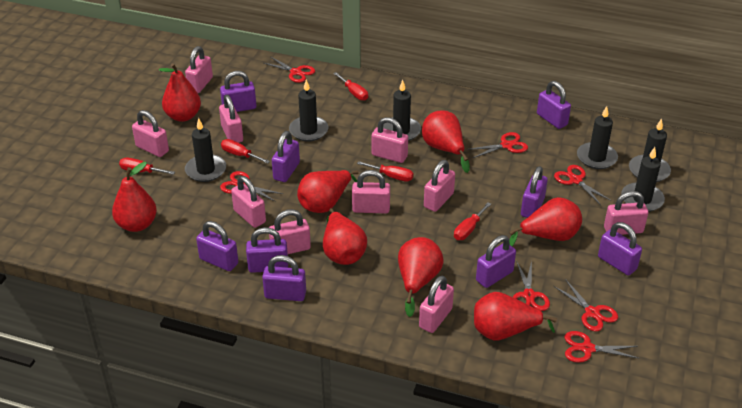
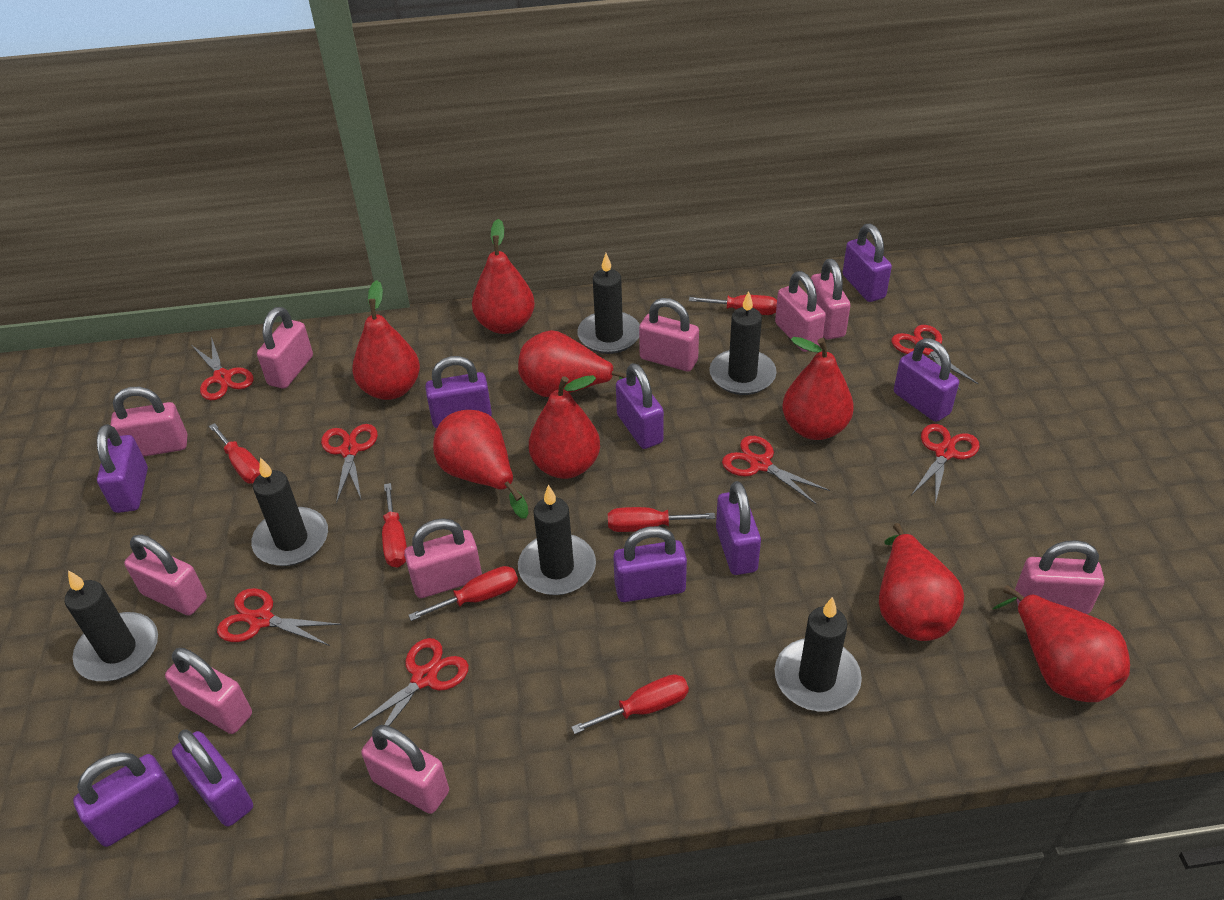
red screwdriver: 5 -> 6

